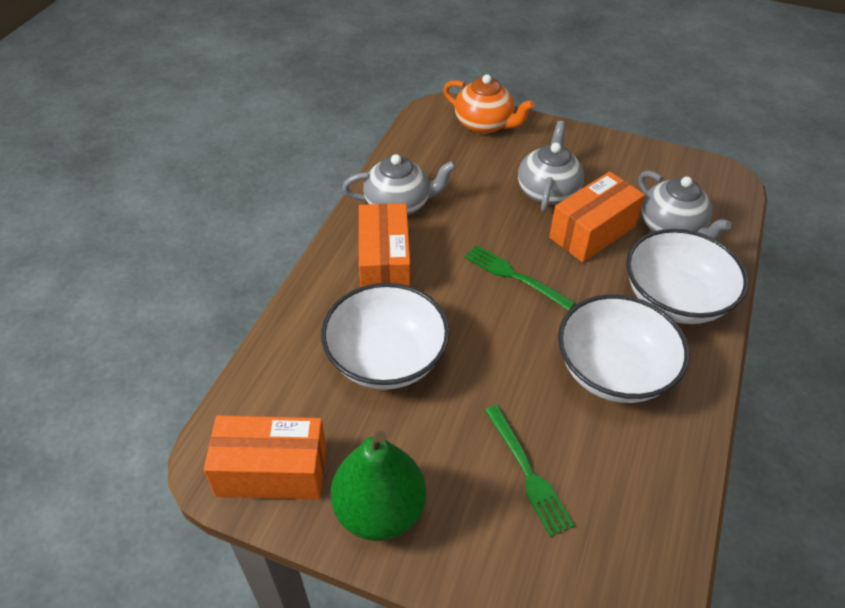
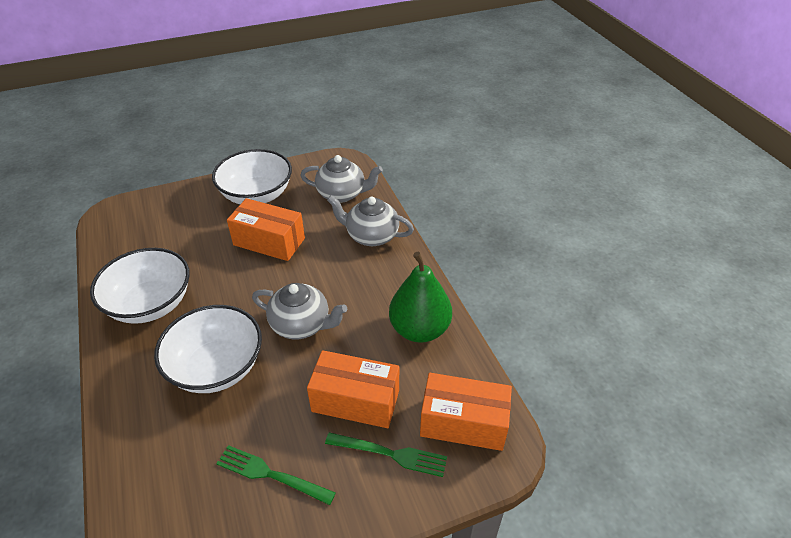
orange teapot: 1 -> 0

